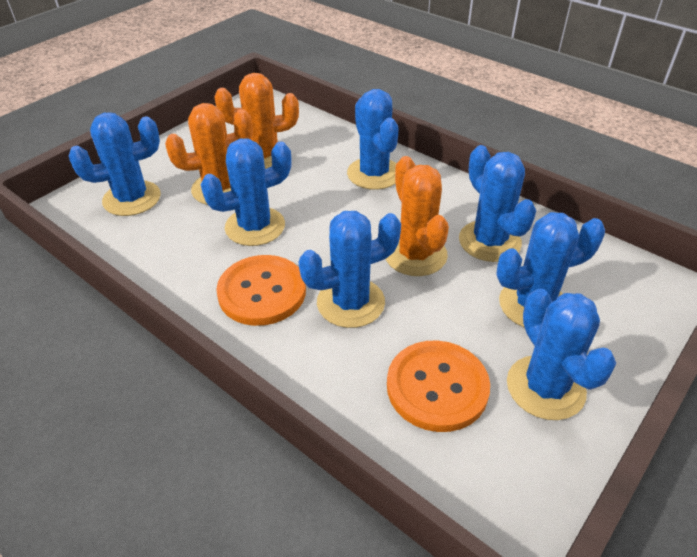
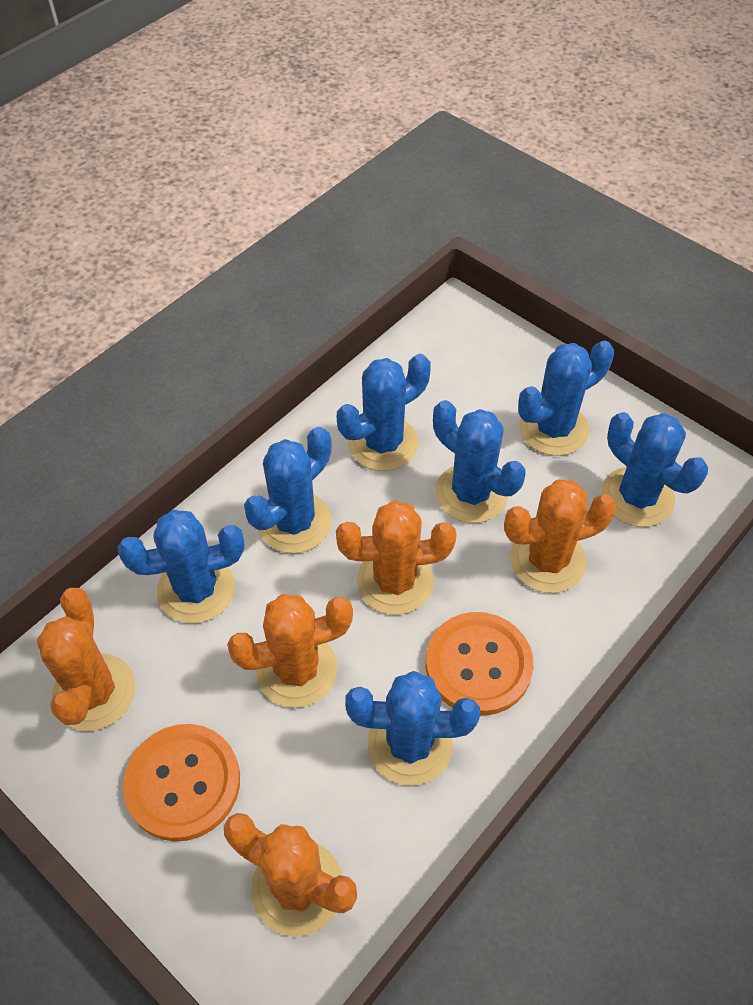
orange cactus: 3 -> 5

